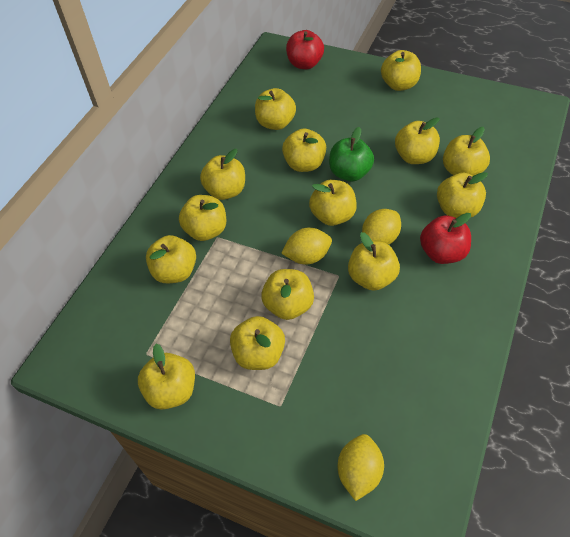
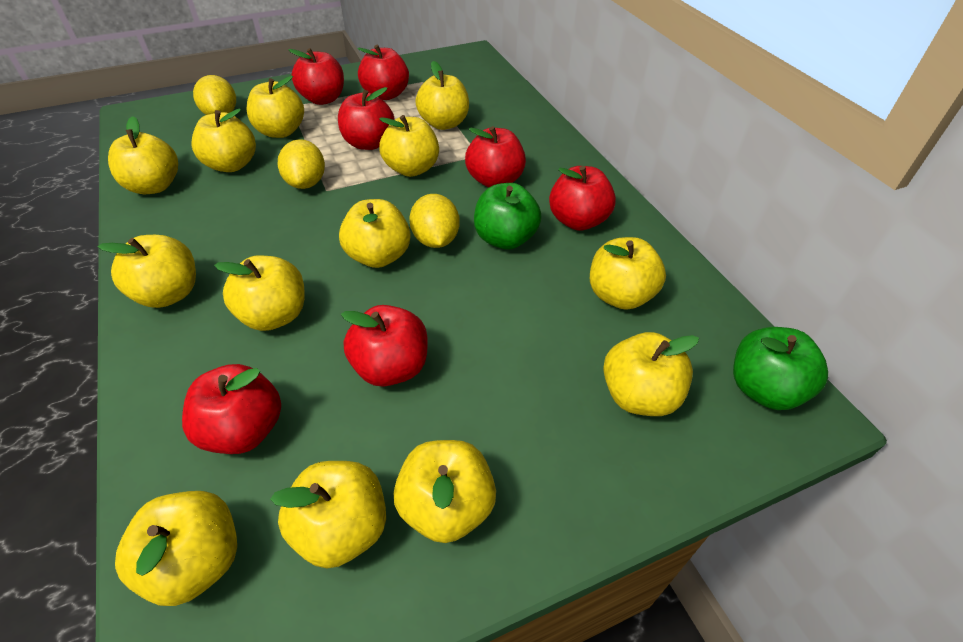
green apple: 1 -> 2
red apple: 2 -> 7
yellow apple: 14 -> 13

